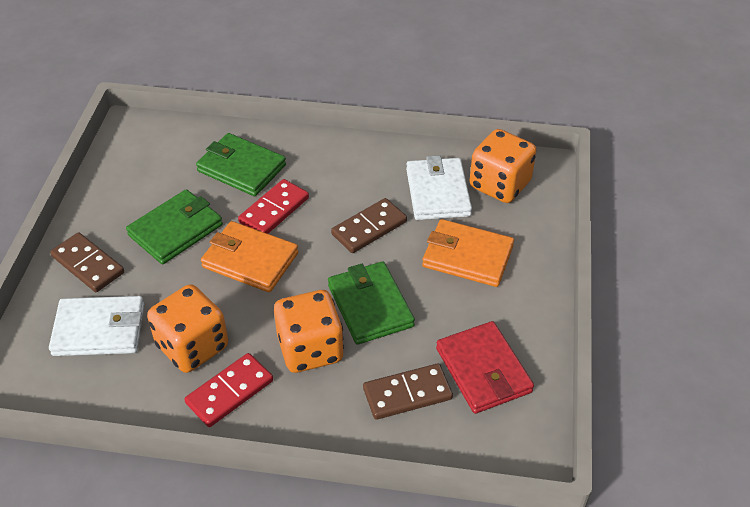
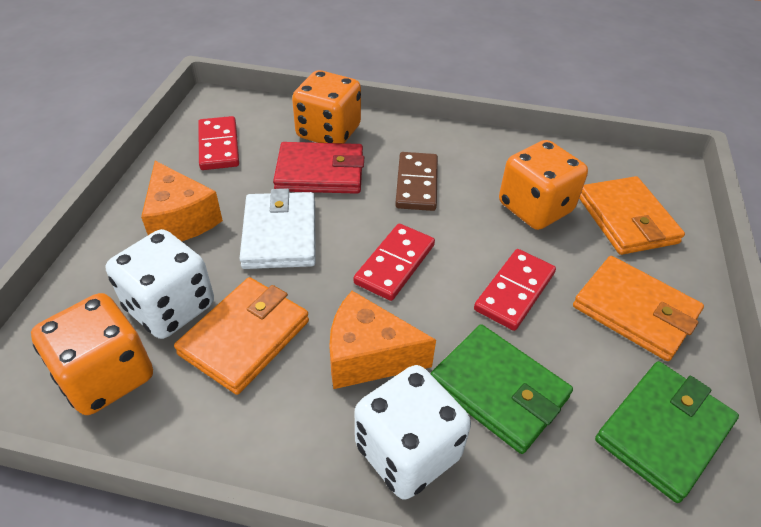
brown domino: 3 -> 1
green wallet: 3 -> 2
orange cheese: 0 -> 2
orange wallet: 2 -> 3
red domino: 2 -> 3
white dice: 0 -> 2
white wallet: 2 -> 1

